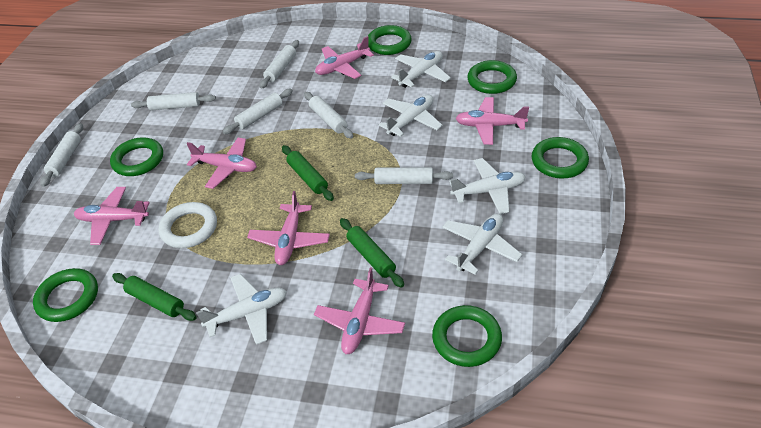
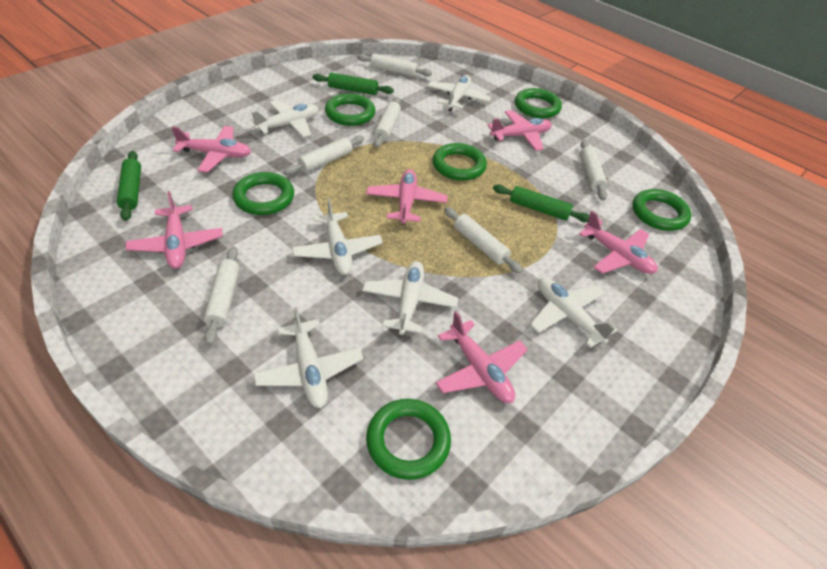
white plane: 5 -> 6
white ring: 1 -> 0

